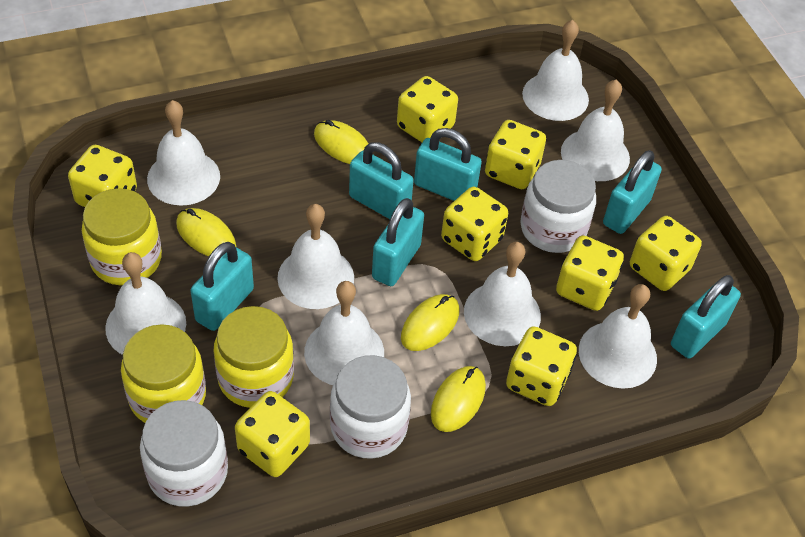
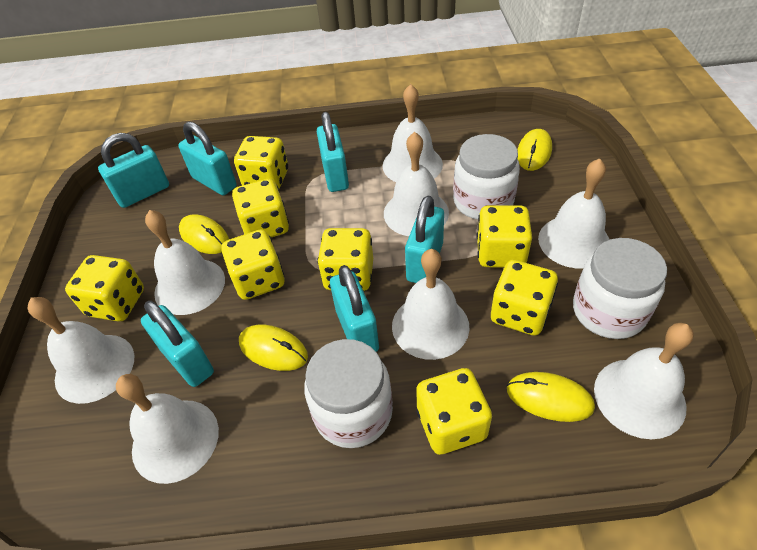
yellow jar: 3 -> 0

